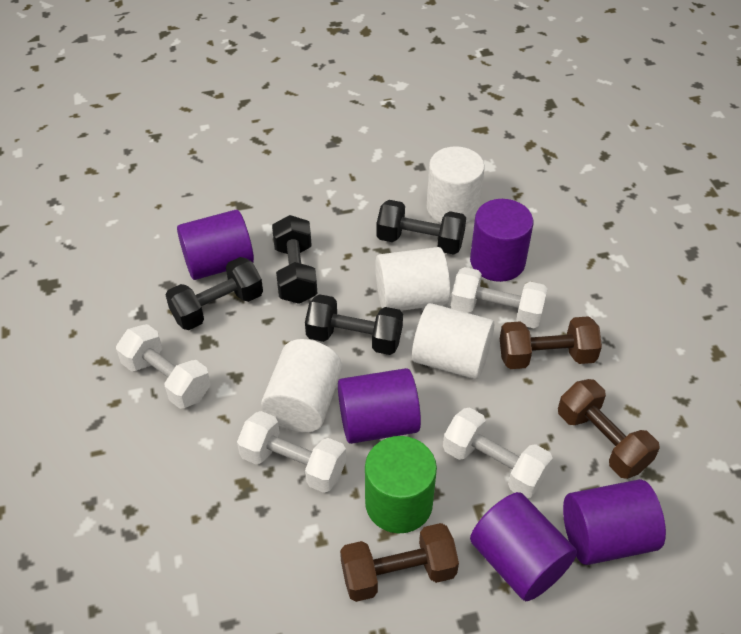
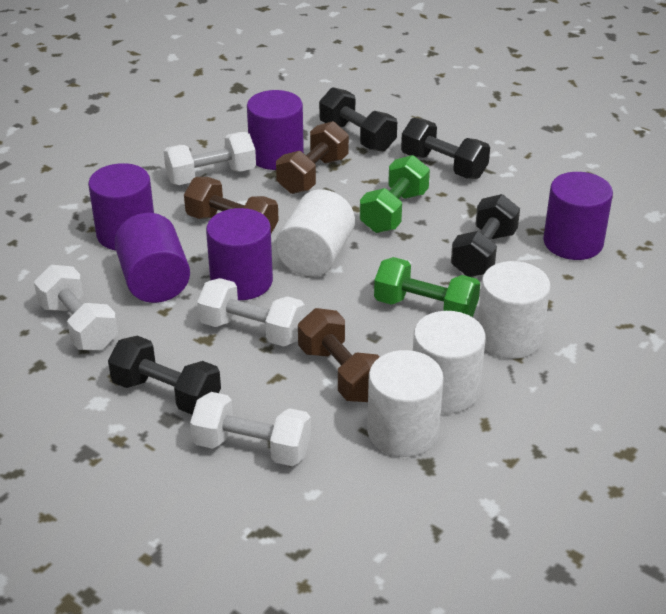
green cylinder: 1 -> 0
green dumbbell: 0 -> 2

